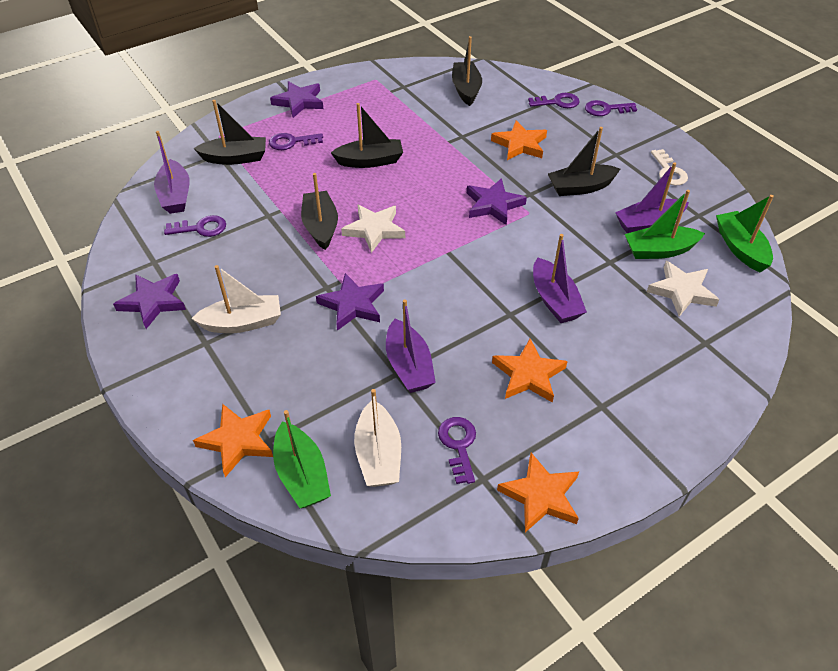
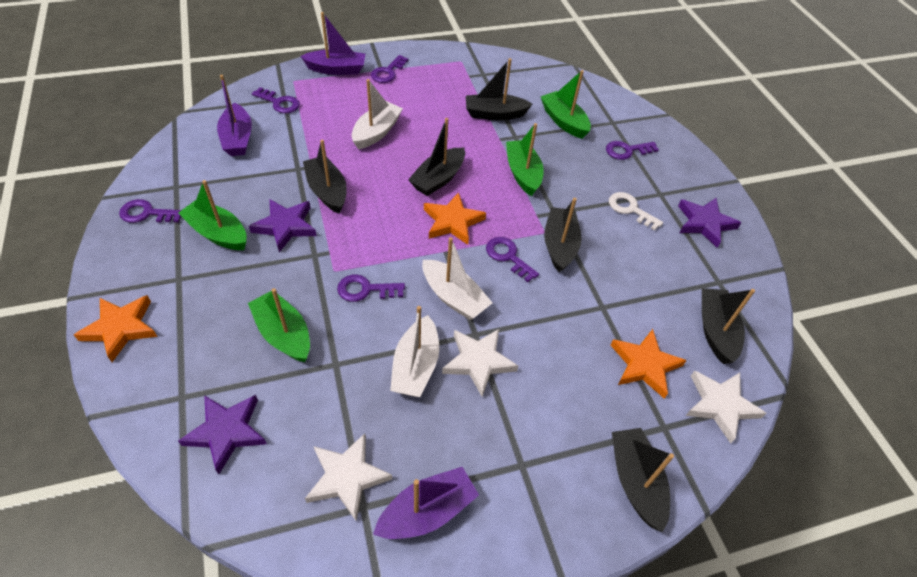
black boat: 5 -> 6
green boat: 3 -> 4
orange star: 4 -> 3
purple boat: 4 -> 3
purple key: 5 -> 6
purple star: 4 -> 3
white boat: 2 -> 3
white star: 2 -> 3

